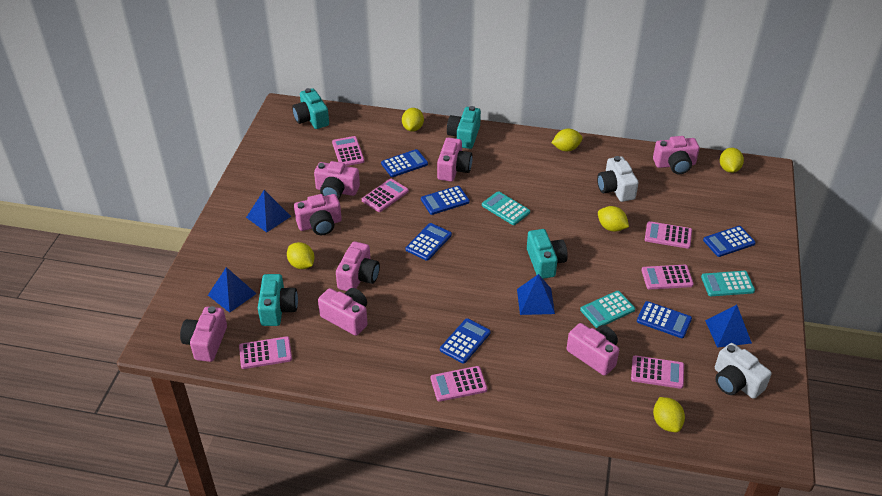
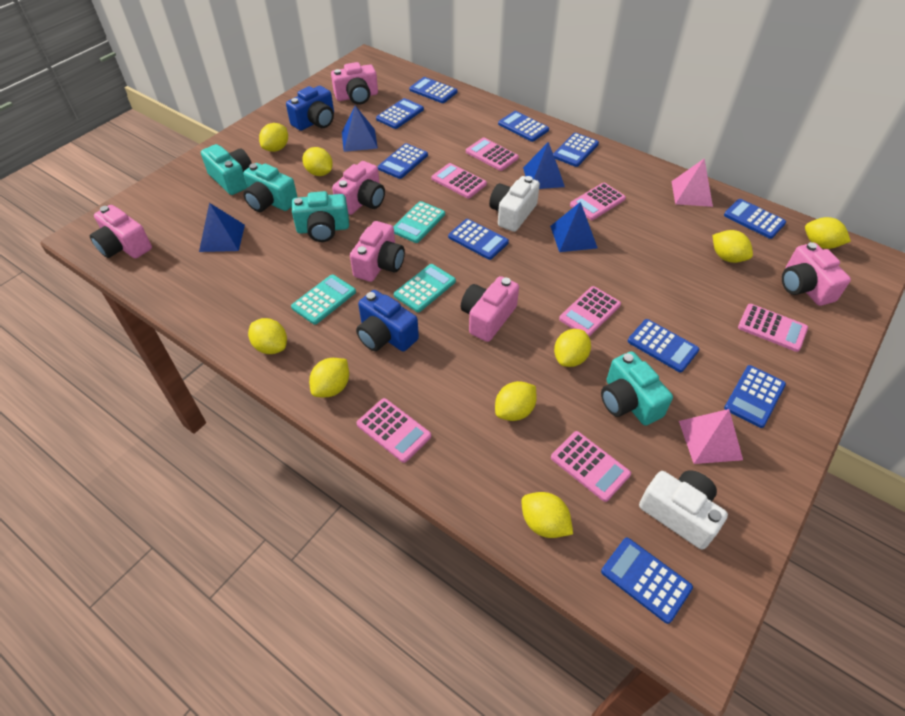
blue calculator: 6 -> 10
blue camera: 0 -> 2
pink camera: 8 -> 6
pink pyramid: 0 -> 2
yellow lemon: 6 -> 9

